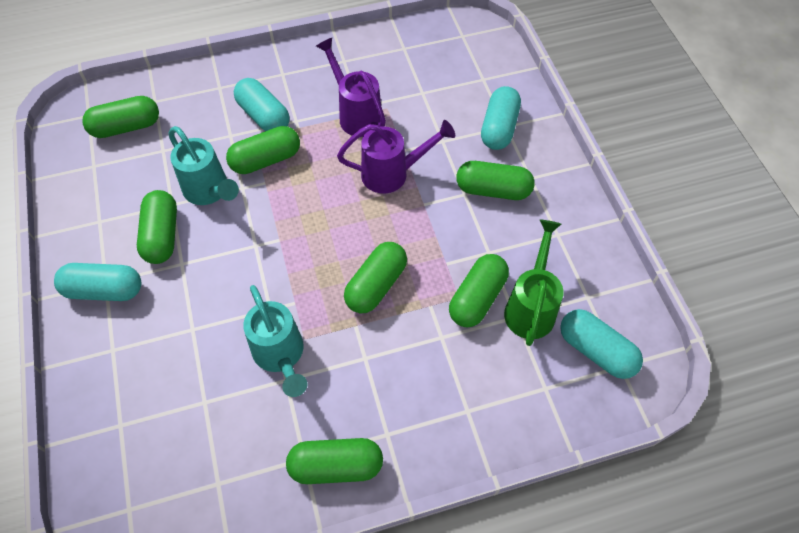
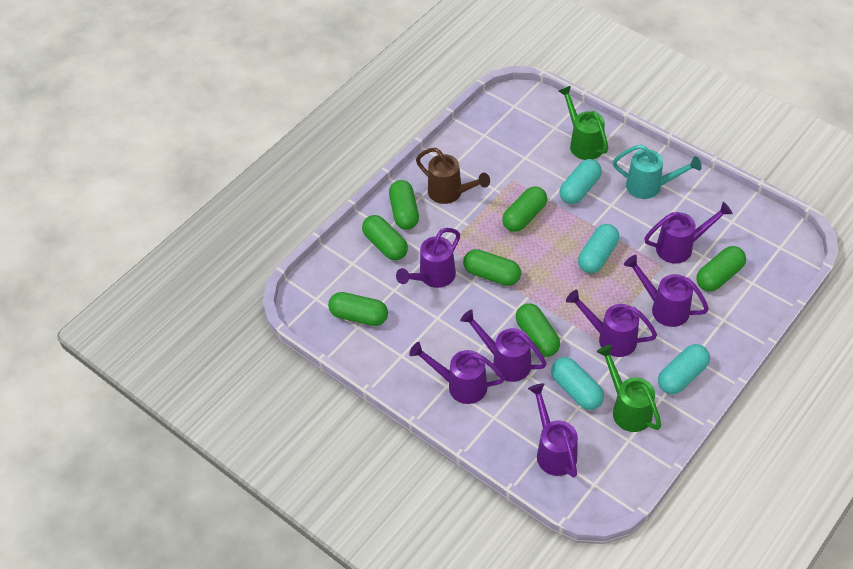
brown watering can: 0 -> 1
green watering can: 1 -> 2
purple watering can: 2 -> 7
turquoise watering can: 2 -> 1

